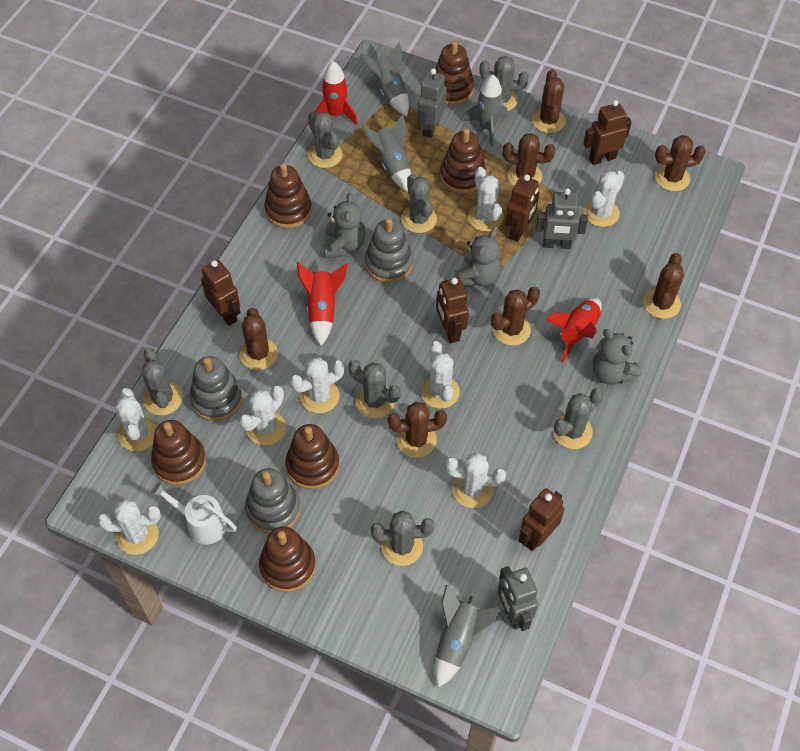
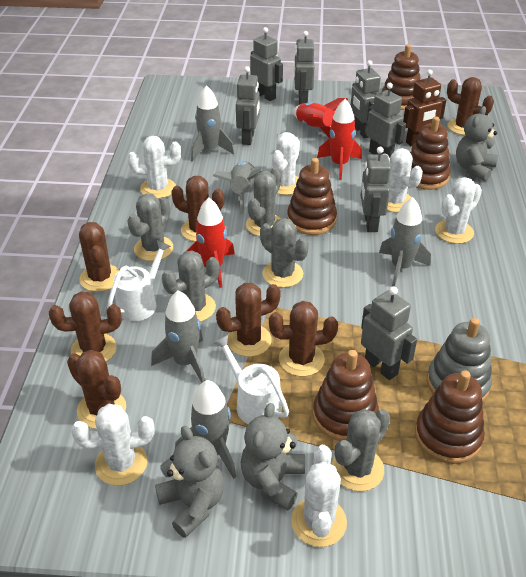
brown robot: 5 -> 1
brown stacking toy: 6 -> 5
grey cactus: 7 -> 5
grey robot: 3 -> 7
grey rocket: 4 -> 5
grey stacking toy: 3 -> 1
white cactus: 8 -> 6
white watering can: 1 -> 2

